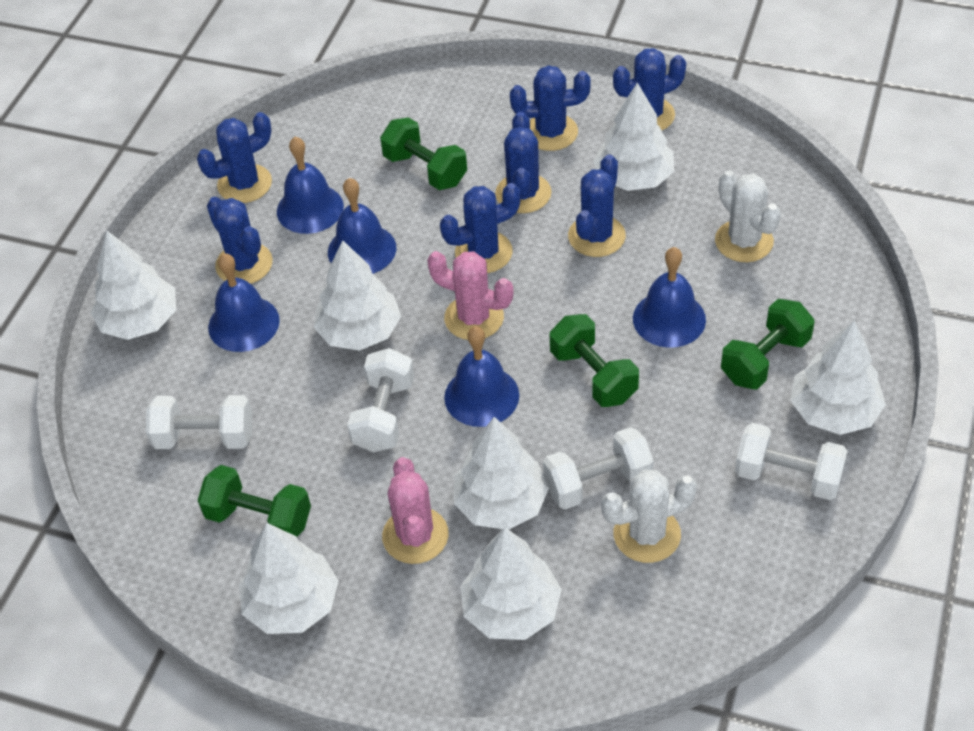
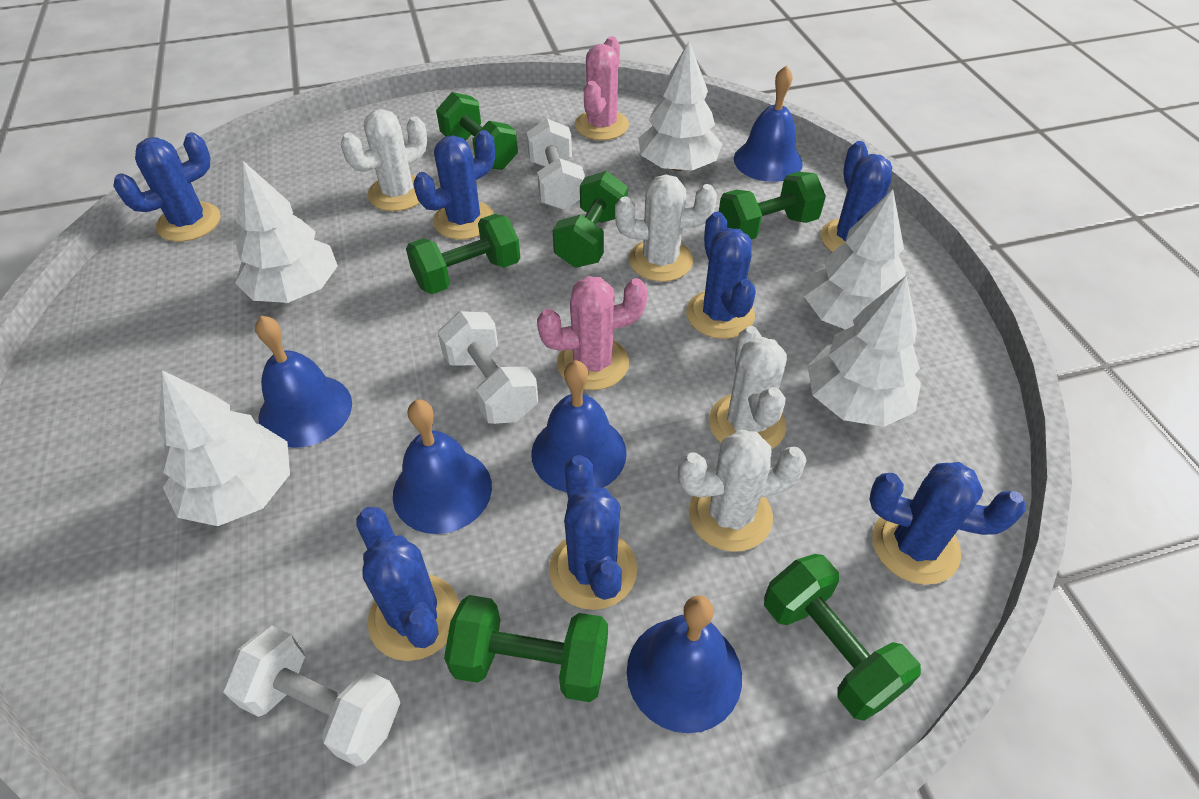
green dumbbell: 4 -> 6
white cactus: 2 -> 4
white dumbbell: 4 -> 3
white tree: 7 -> 5

